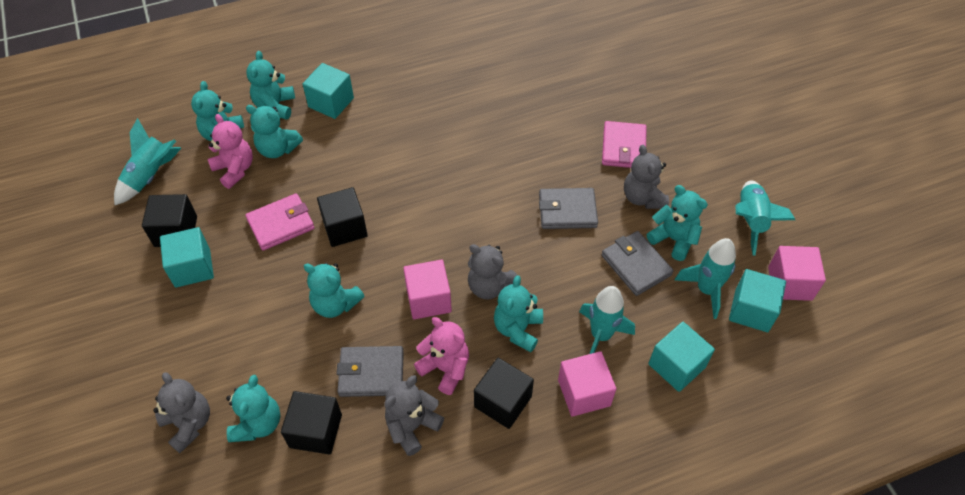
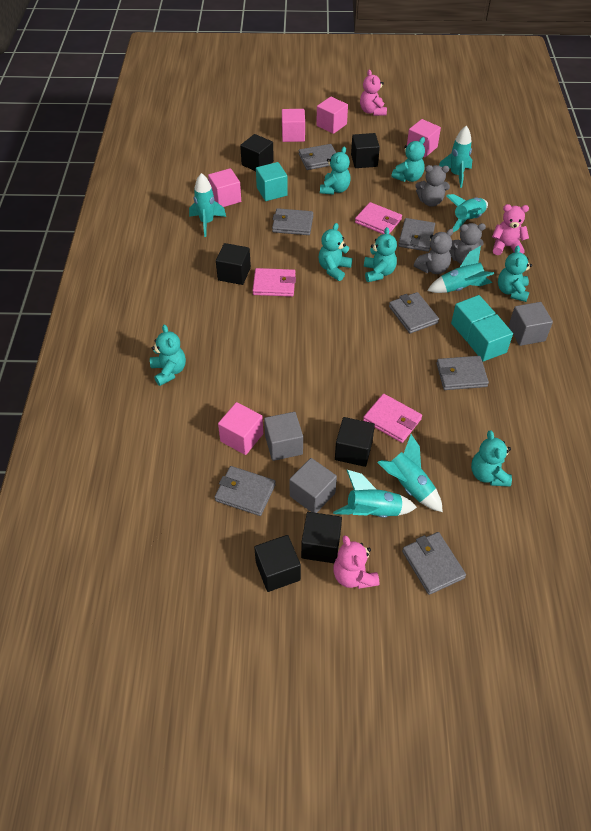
black cube: 4 -> 6
grey cube: 0 -> 3
grey teddy bear: 4 -> 3
grey wallet: 3 -> 7
pink cube: 3 -> 5
pink teddy bear: 2 -> 3
pink wallet: 2 -> 3
turquoise cube: 4 -> 3
turquoise rocket: 4 -> 6

